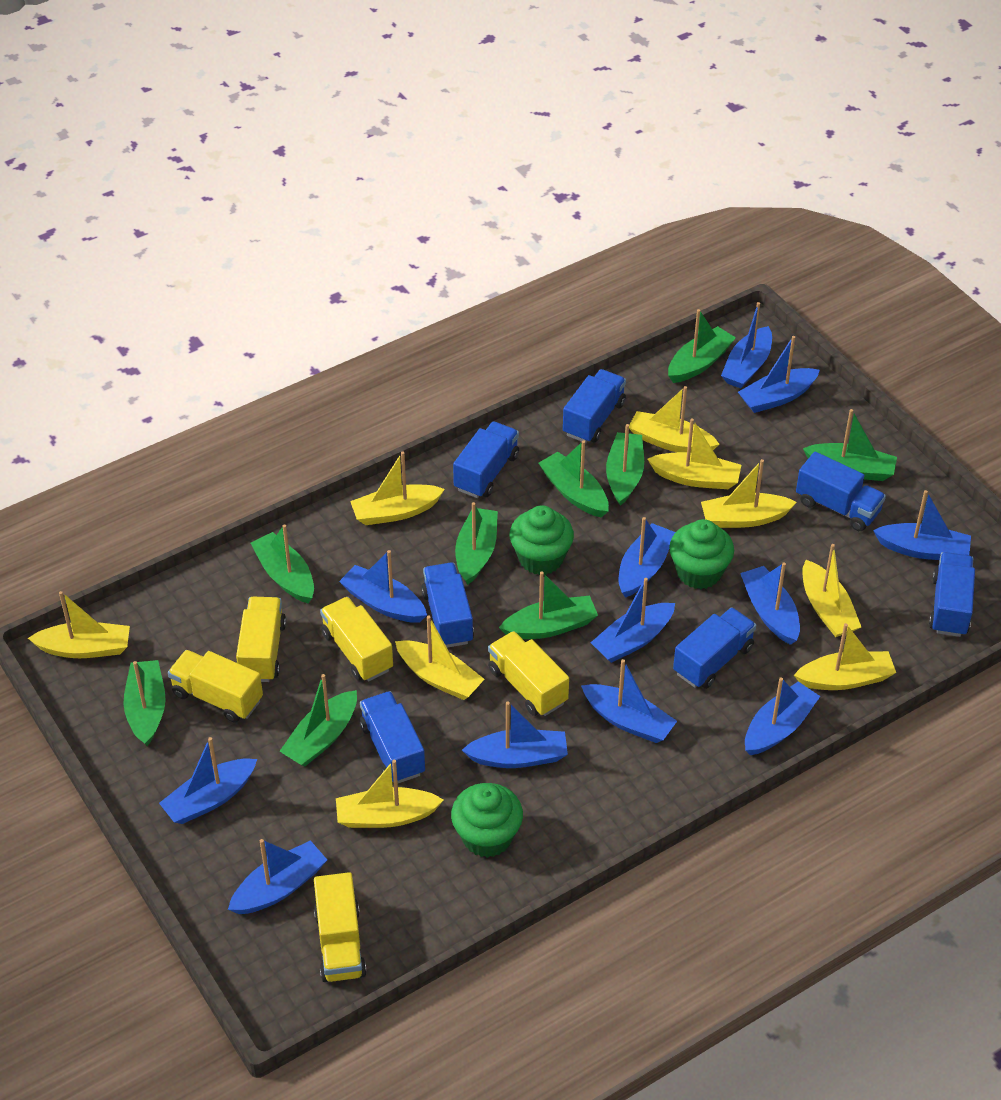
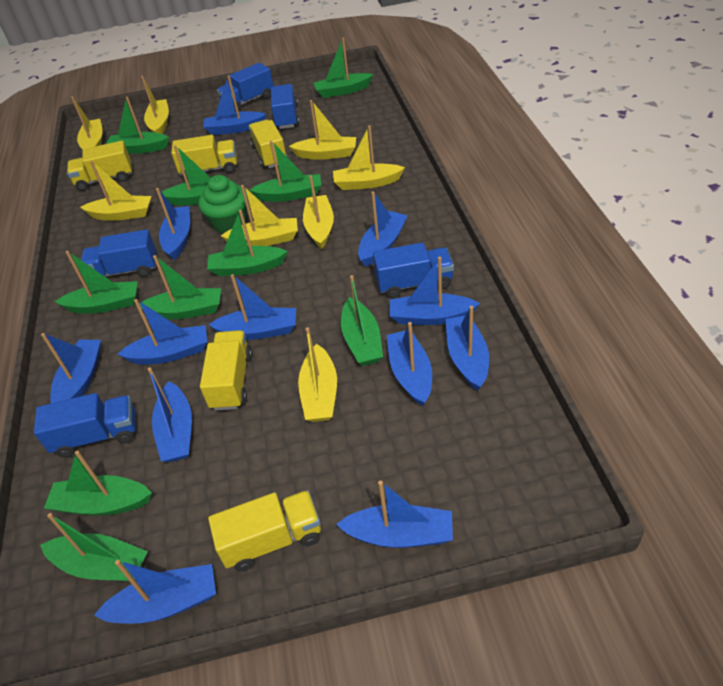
blue truck: 7 -> 5
green boat: 9 -> 10
green cupcake: 3 -> 1
yellow boat: 9 -> 8

